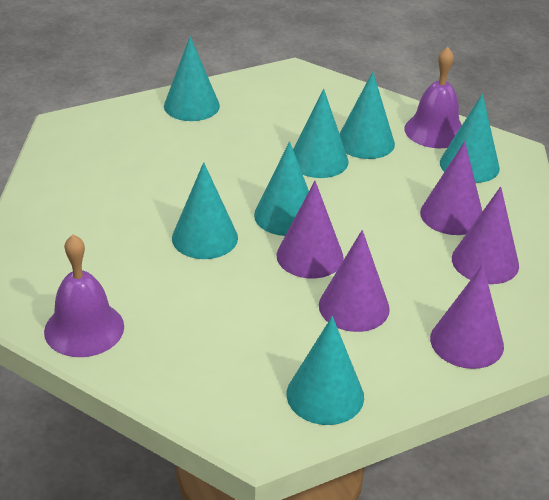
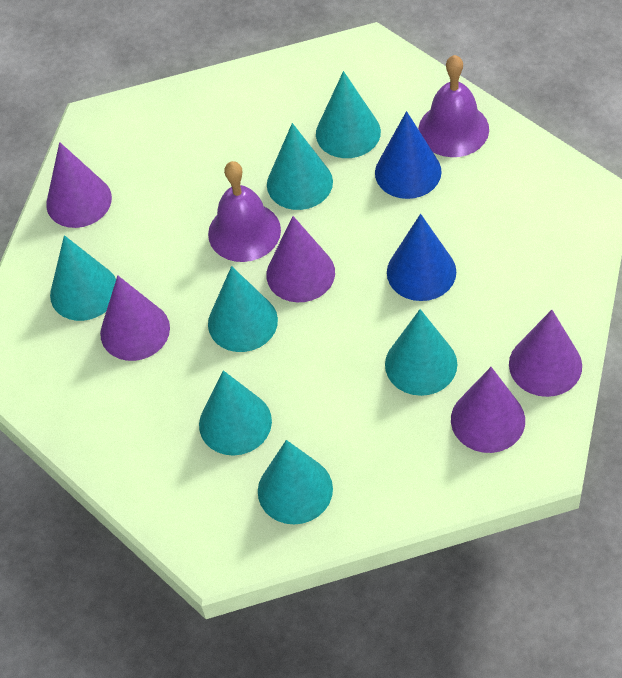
blue cone: 0 -> 2

